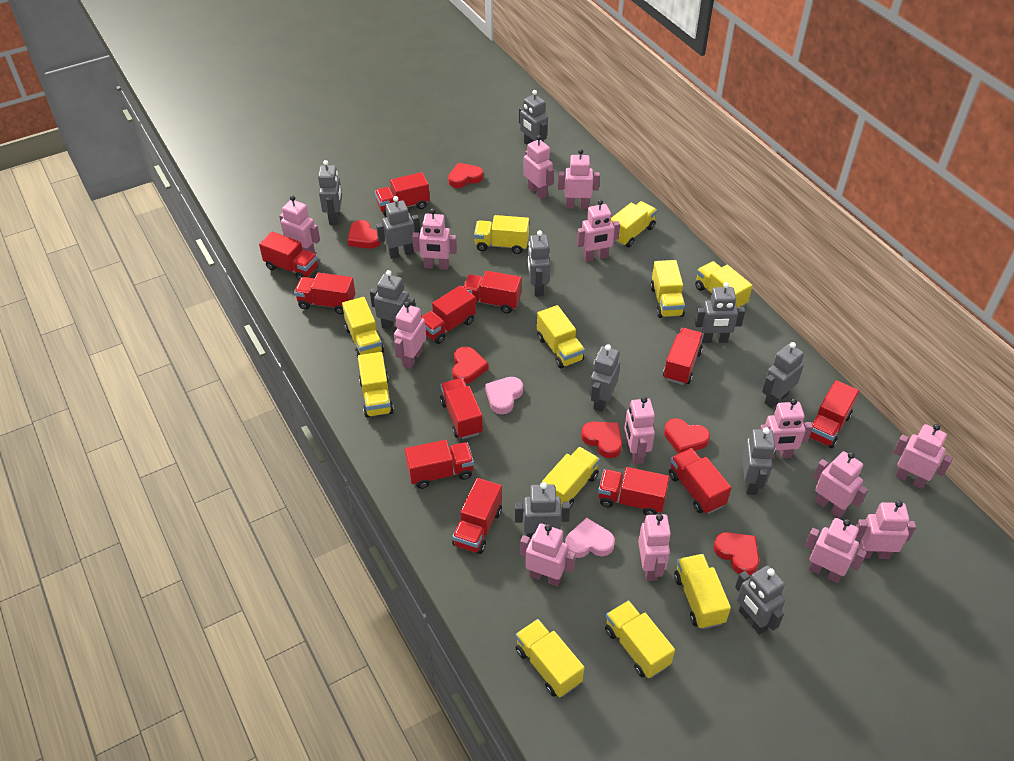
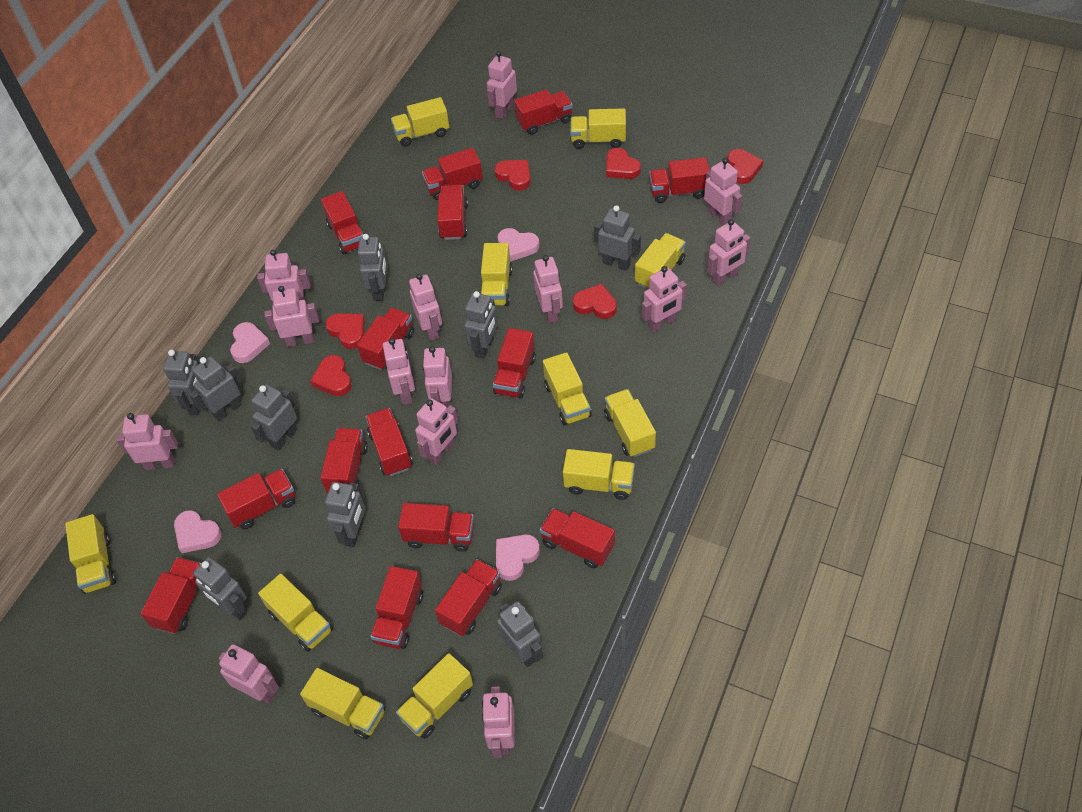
grey robot: 11 -> 9
pink heart: 2 -> 4
red truck: 12 -> 15

